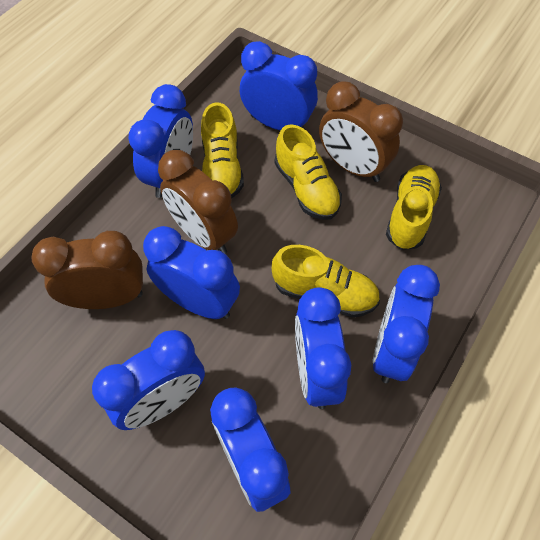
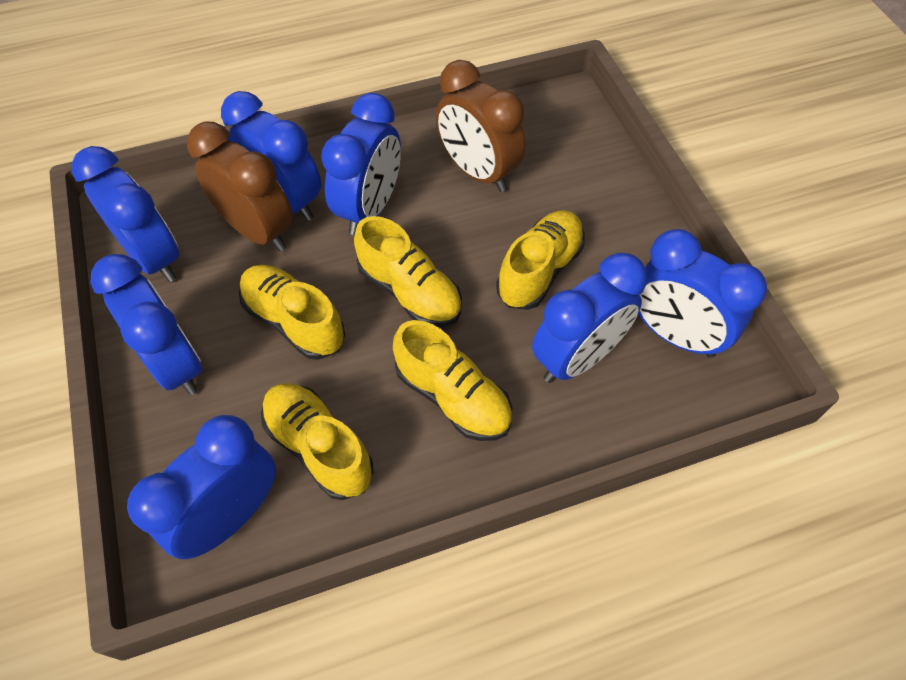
brown clock: 3 -> 2
yellow shoe: 4 -> 5

